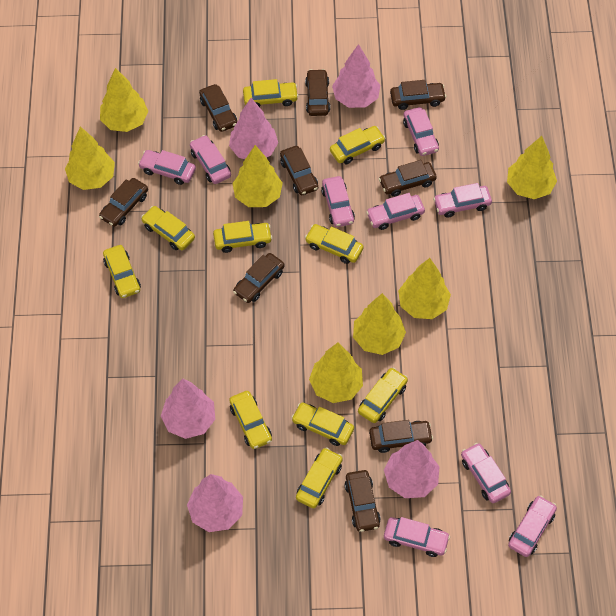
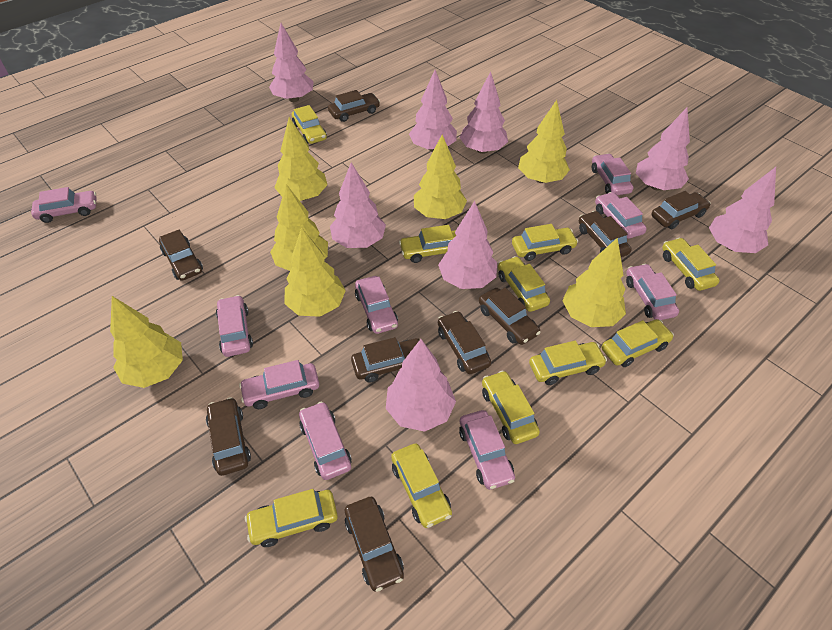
pink tree: 5 -> 8

